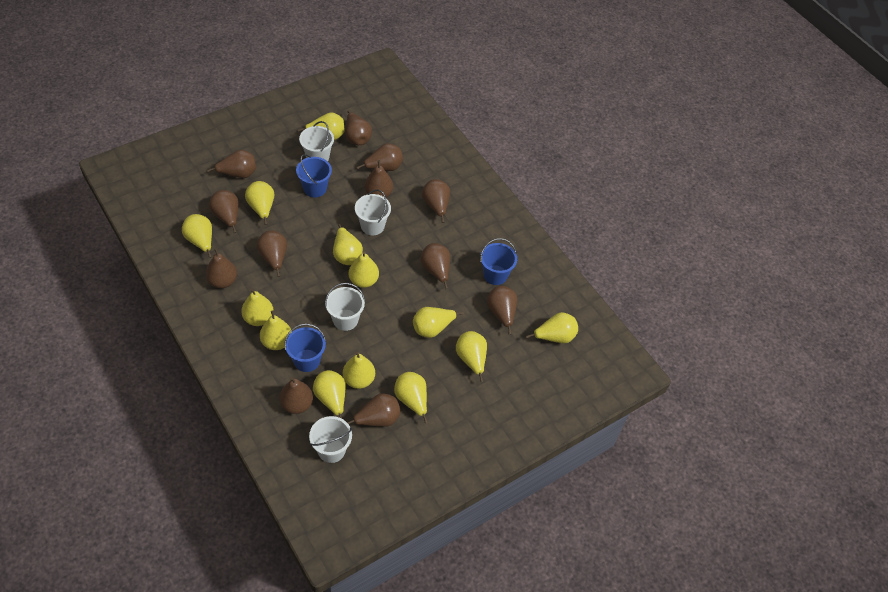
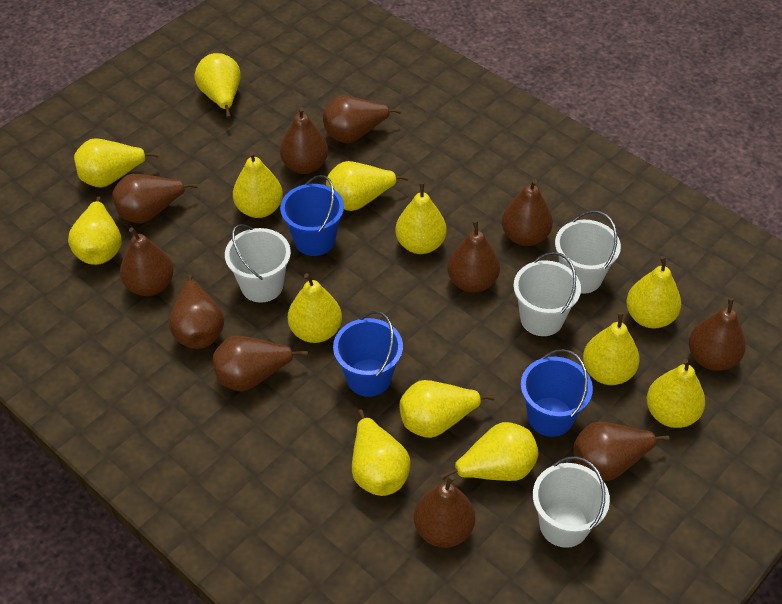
brown pear: 12 -> 11

